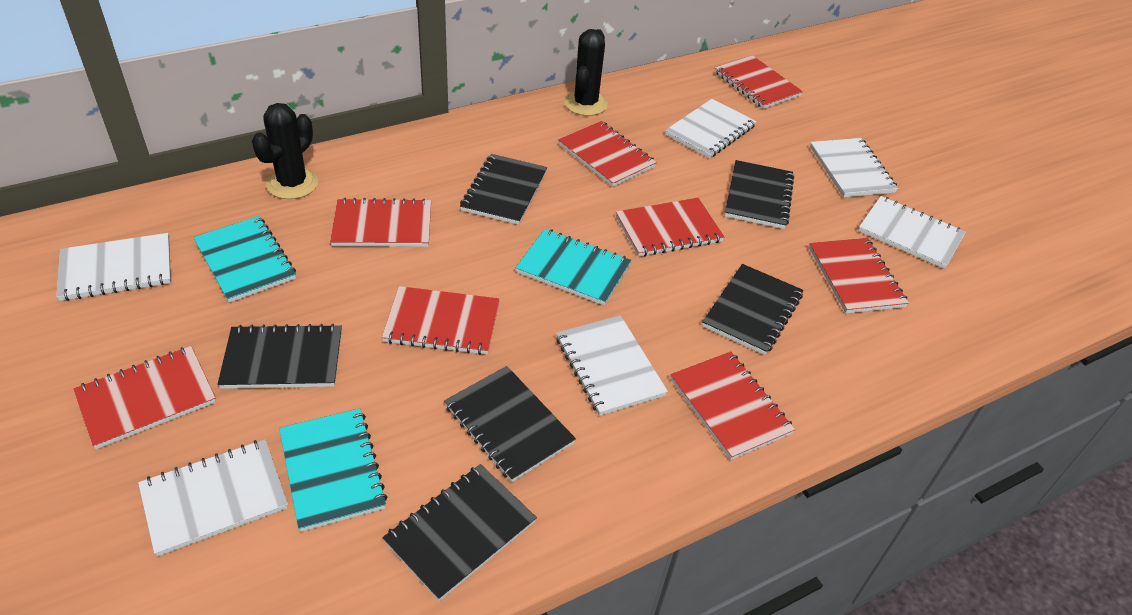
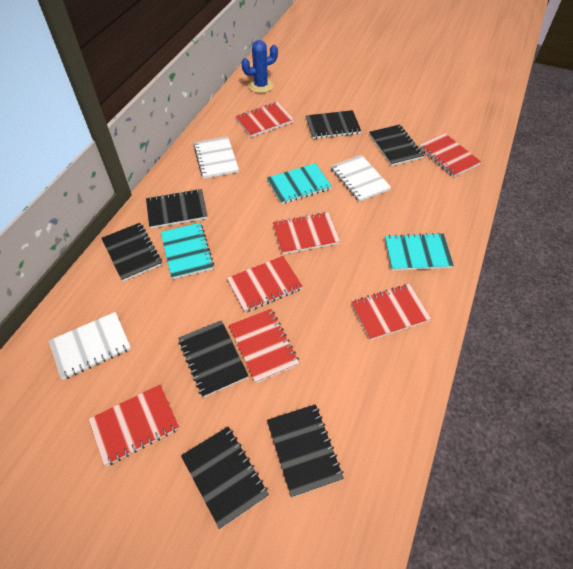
black cactus: 2 -> 0
black notebook: 6 -> 7
blue cactus: 0 -> 1
red notebook: 8 -> 7
white notebook: 6 -> 3

